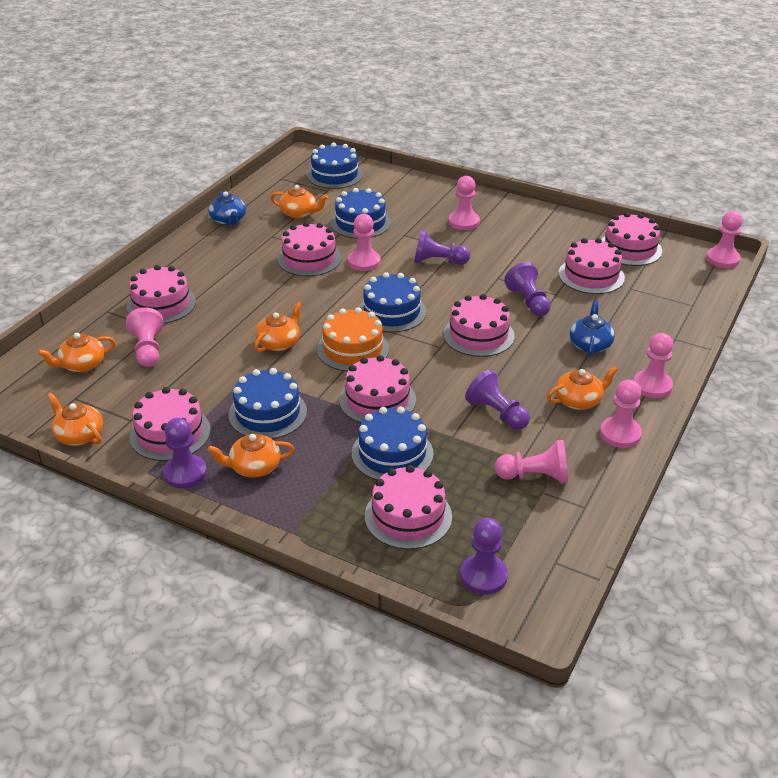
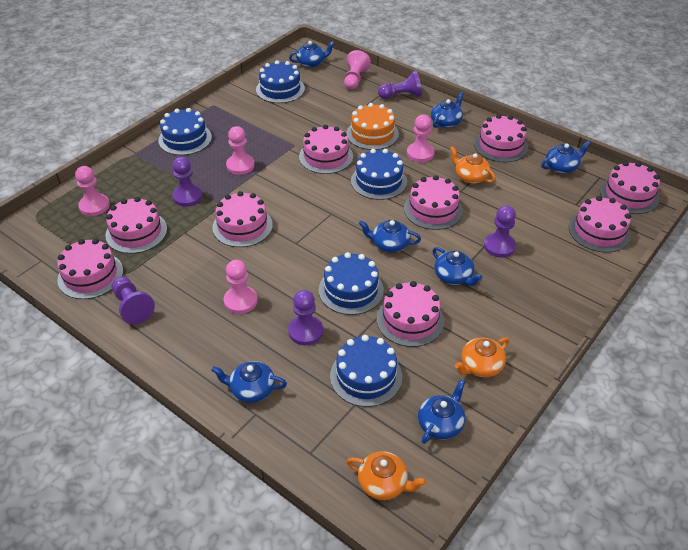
blue teapot: 2 -> 7
orange teapot: 6 -> 3
pink cake: 8 -> 9
pink pawn: 7 -> 5

